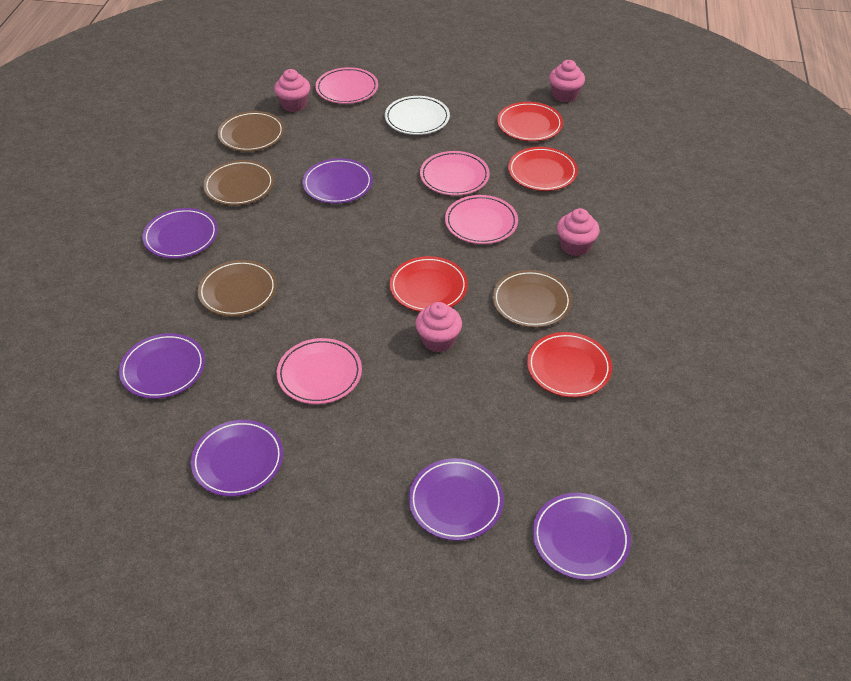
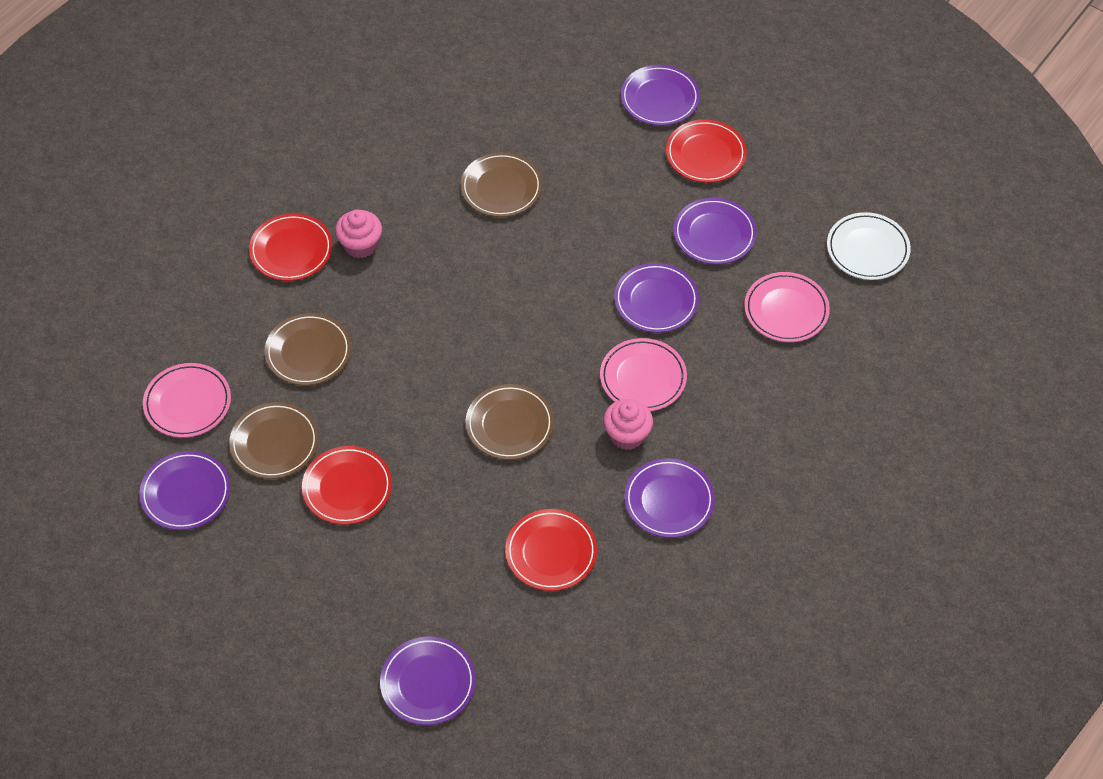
pink cupcake: 4 -> 2
pink plate: 4 -> 3

